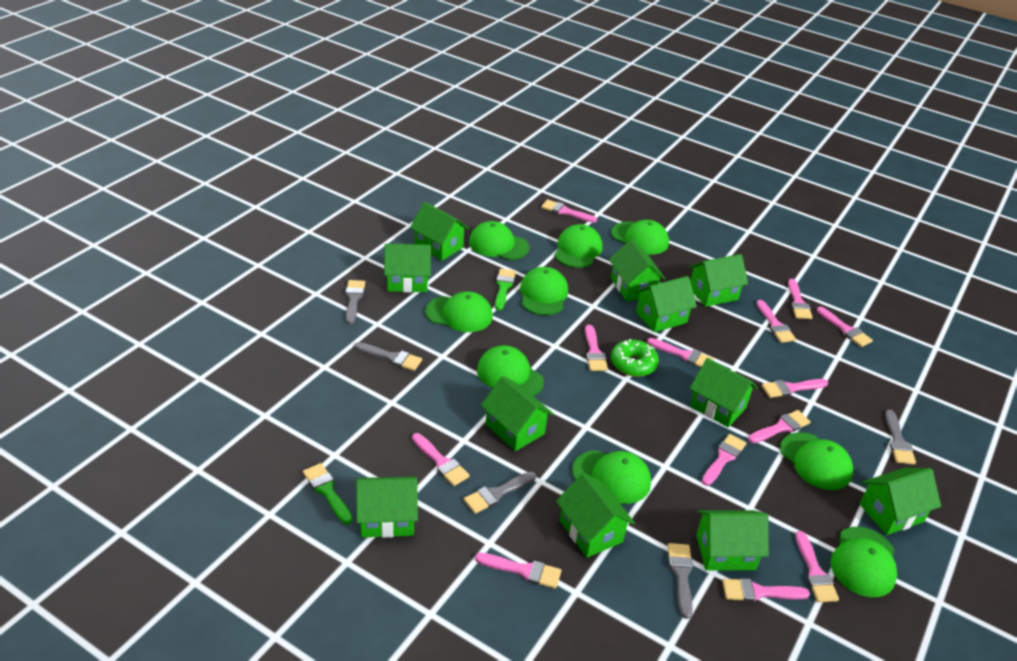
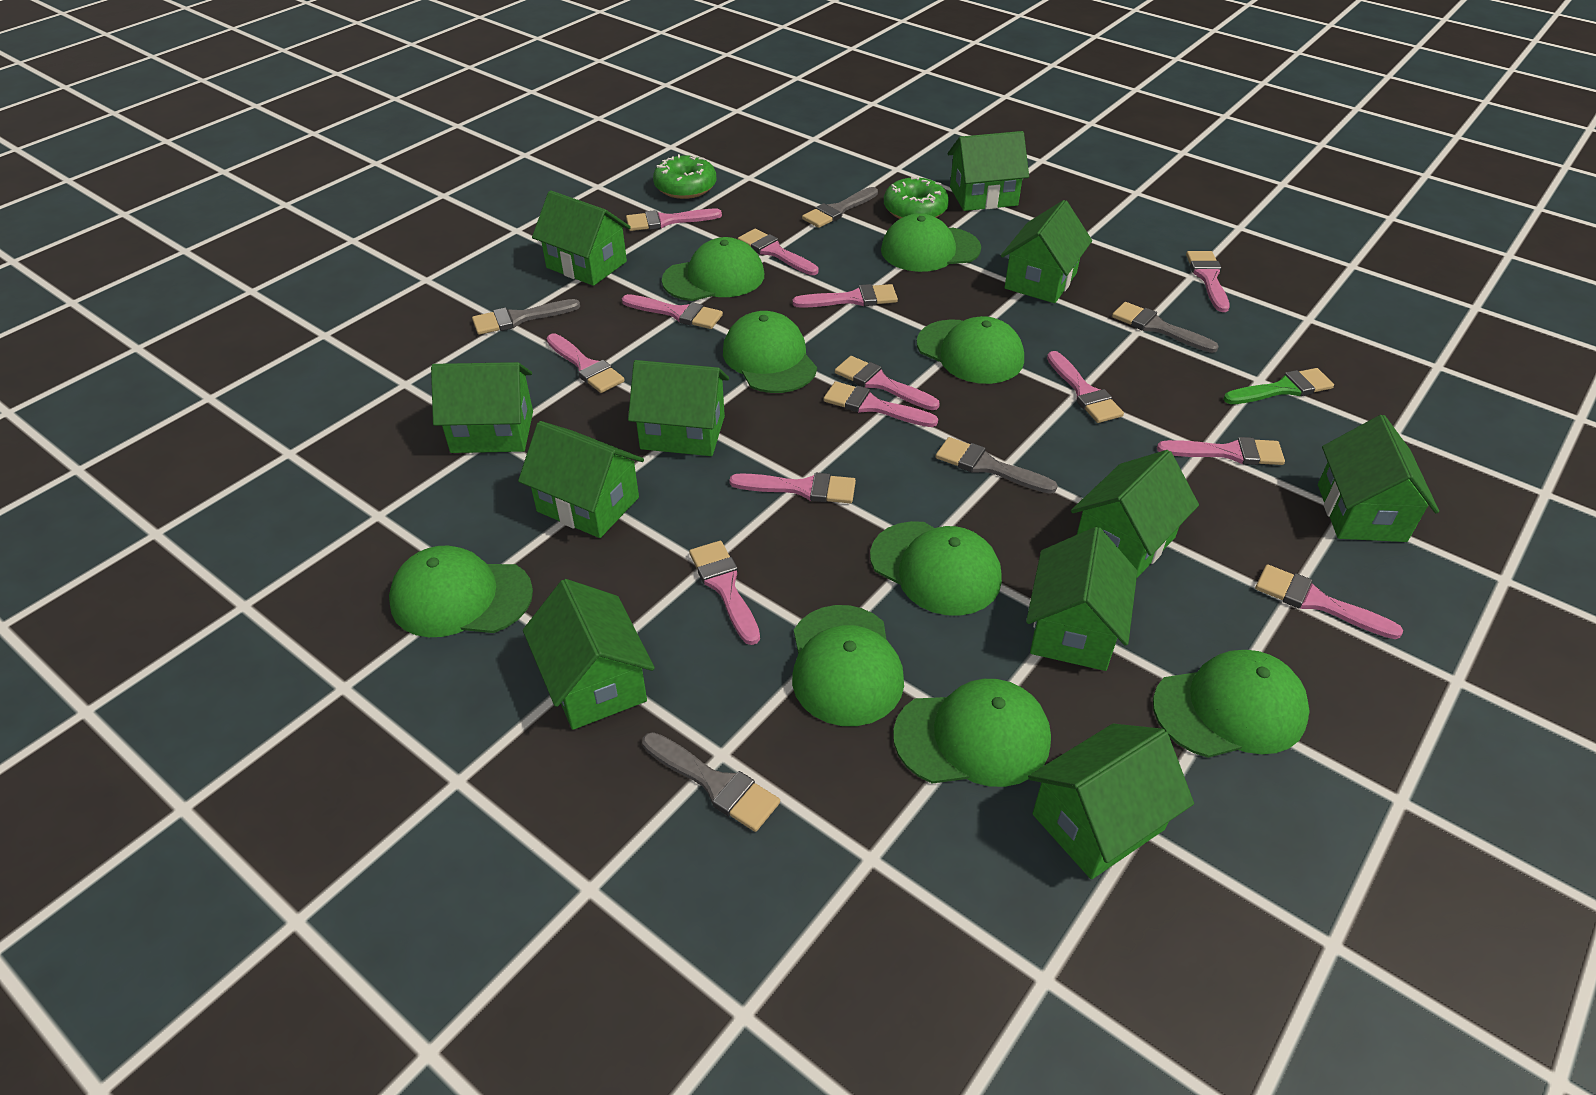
green brush: 2 -> 1
green donut: 1 -> 2

